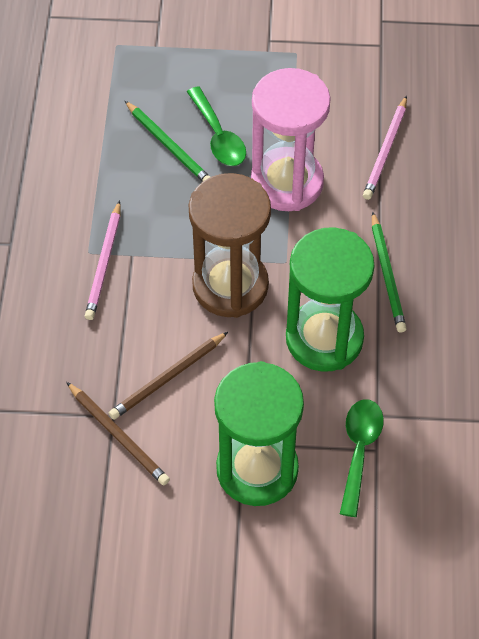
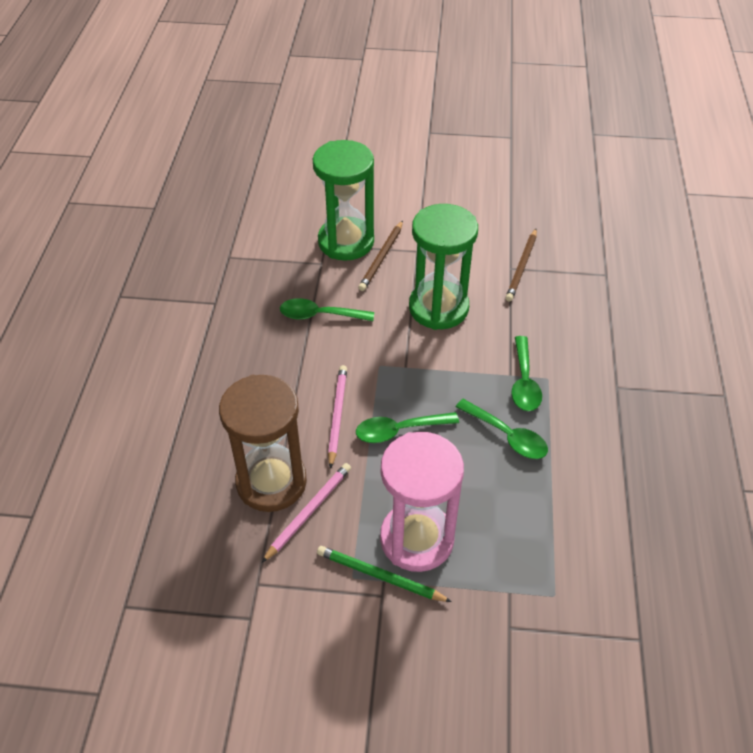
green pencil: 2 -> 1
green spoon: 2 -> 4

